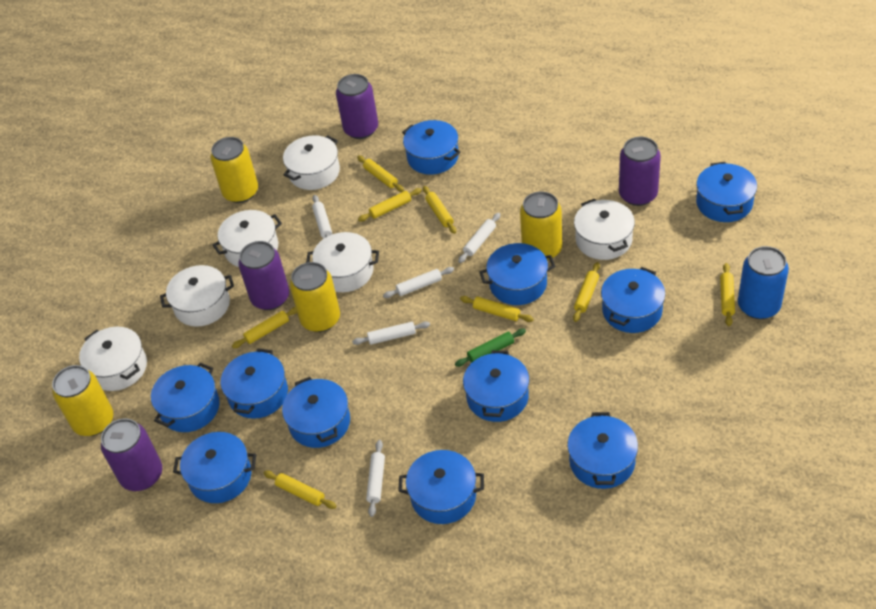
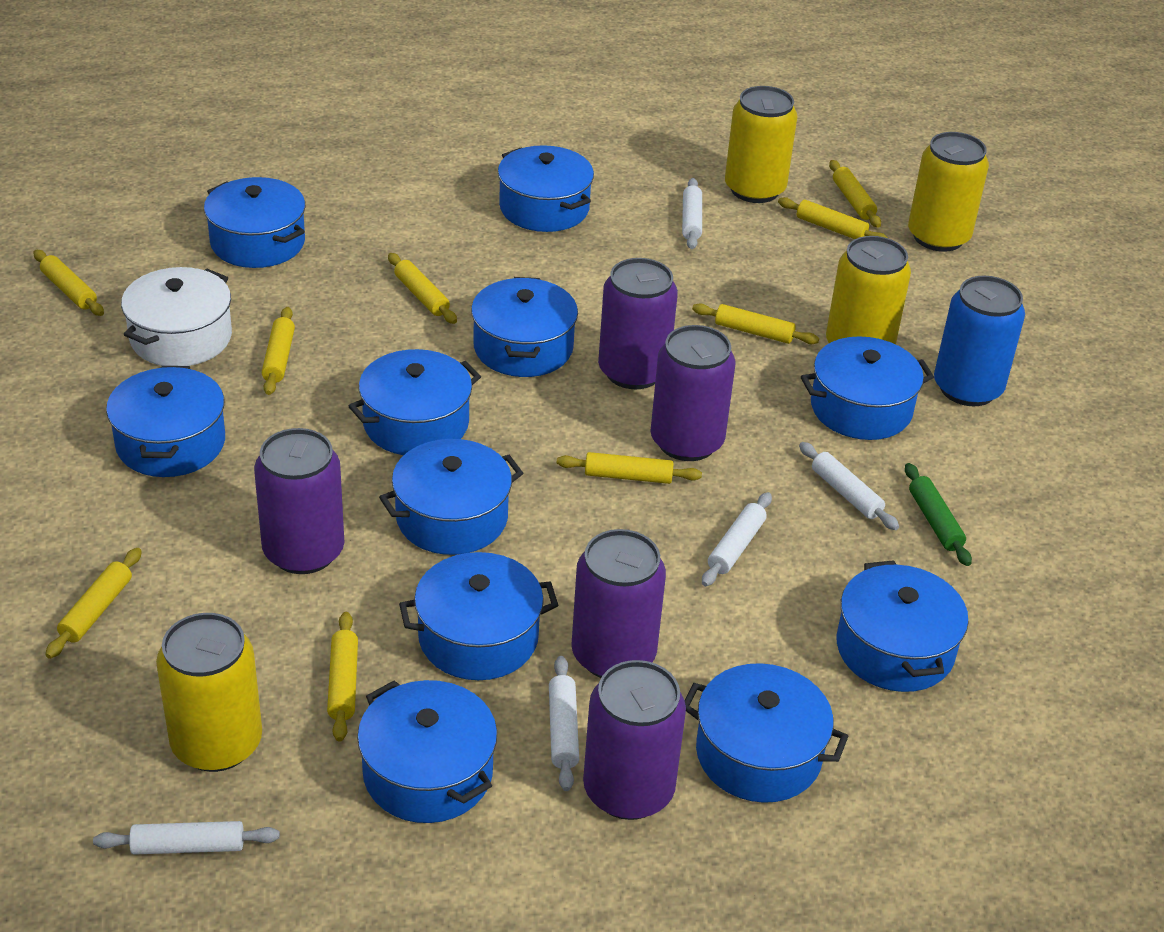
purple can: 4 -> 5
white pot: 6 -> 1
yellow rolling pin: 8 -> 9

